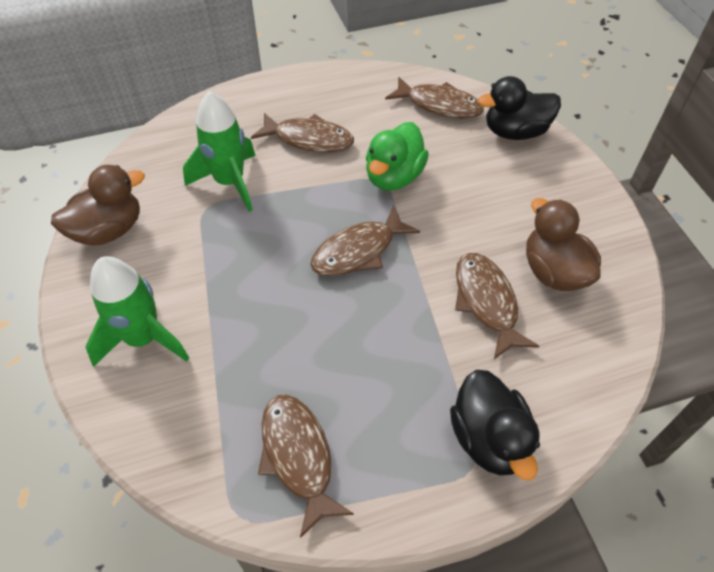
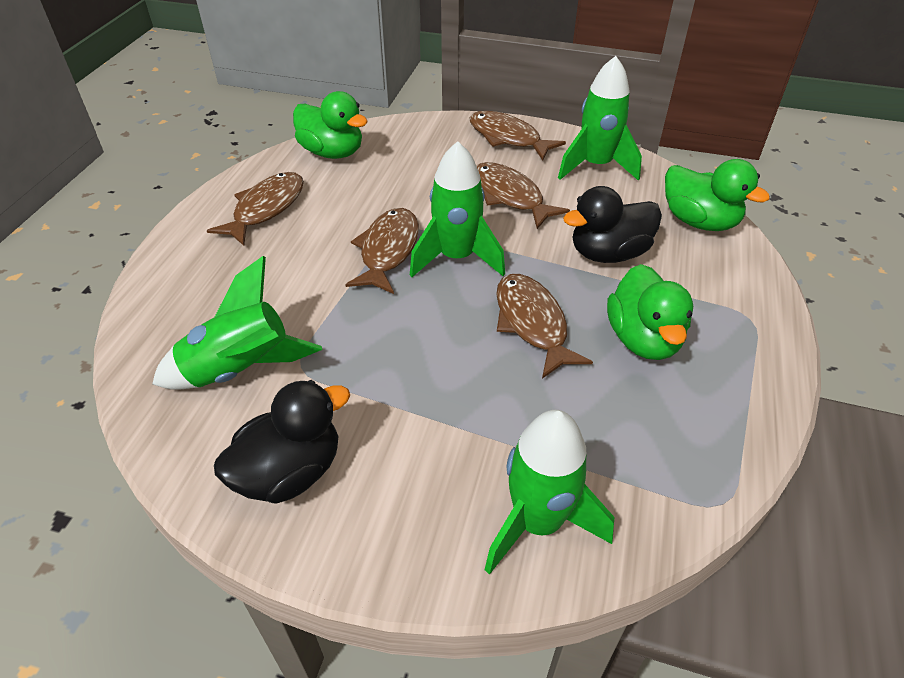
brown duck: 2 -> 0
green duck: 1 -> 3
green rocket: 2 -> 4

